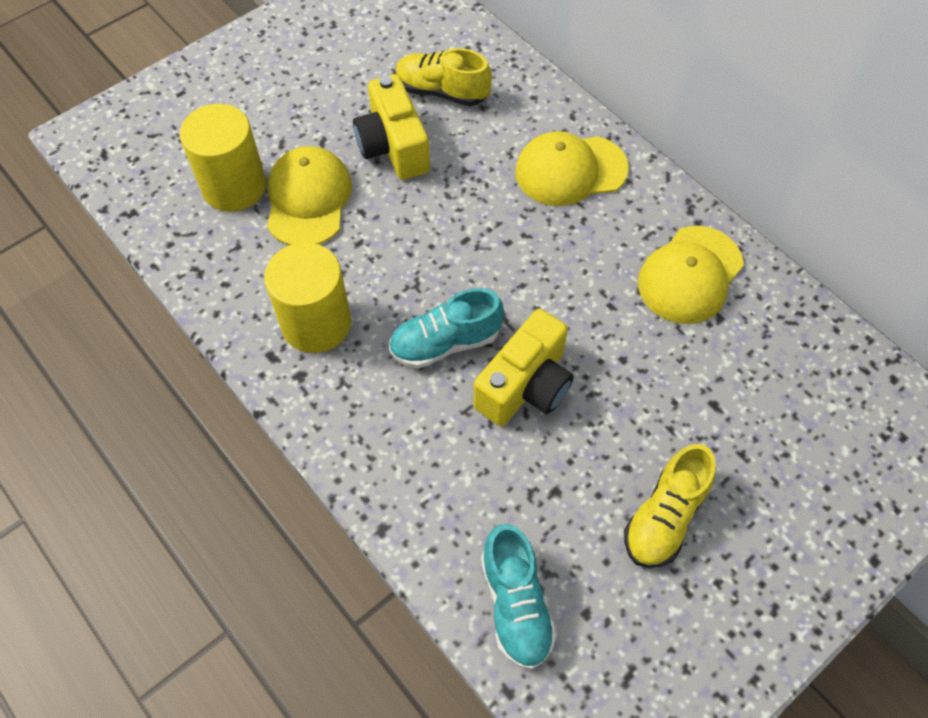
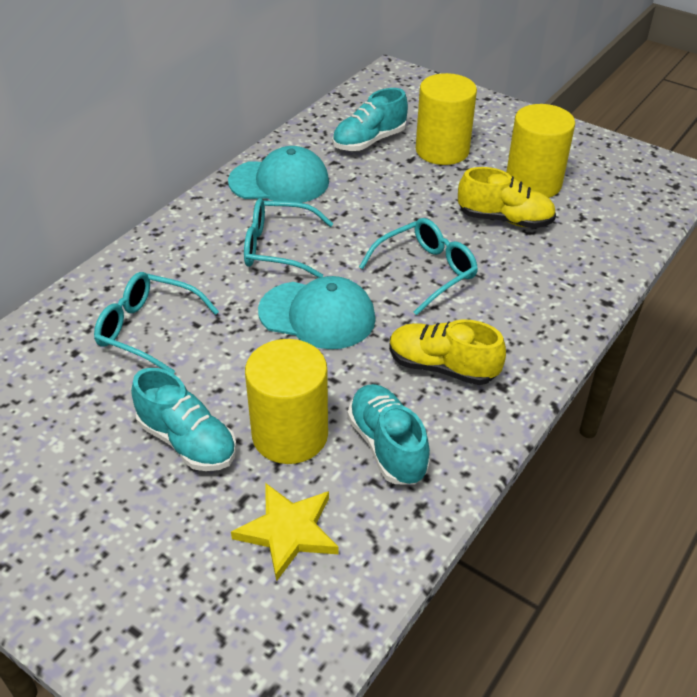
turquoise cap: 0 -> 2
turquoise glasses: 0 -> 3
turquoise shoe: 2 -> 3
yellow camera: 2 -> 0
yellow cap: 3 -> 0
yellow cylinder: 2 -> 3
yellow star: 0 -> 1

